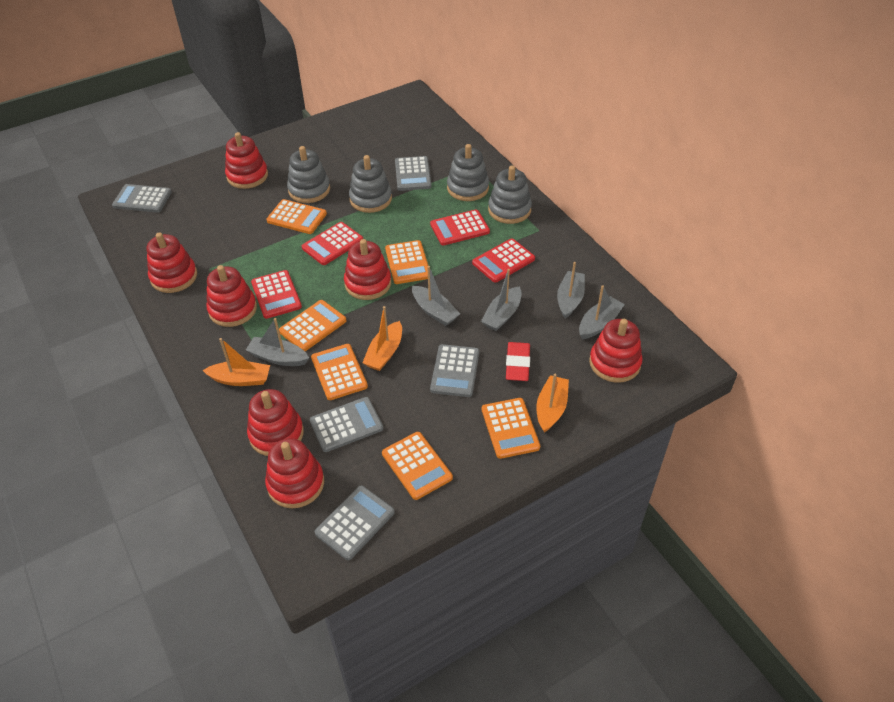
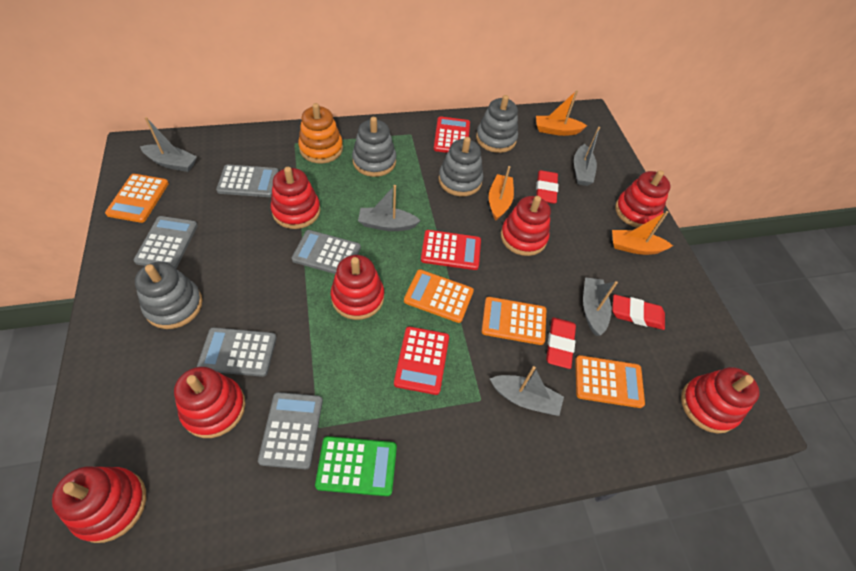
green calculator: 0 -> 1
orange calculator: 6 -> 4
orange stacking toy: 0 -> 1
red calculator: 4 -> 3
red eraser: 1 -> 3

